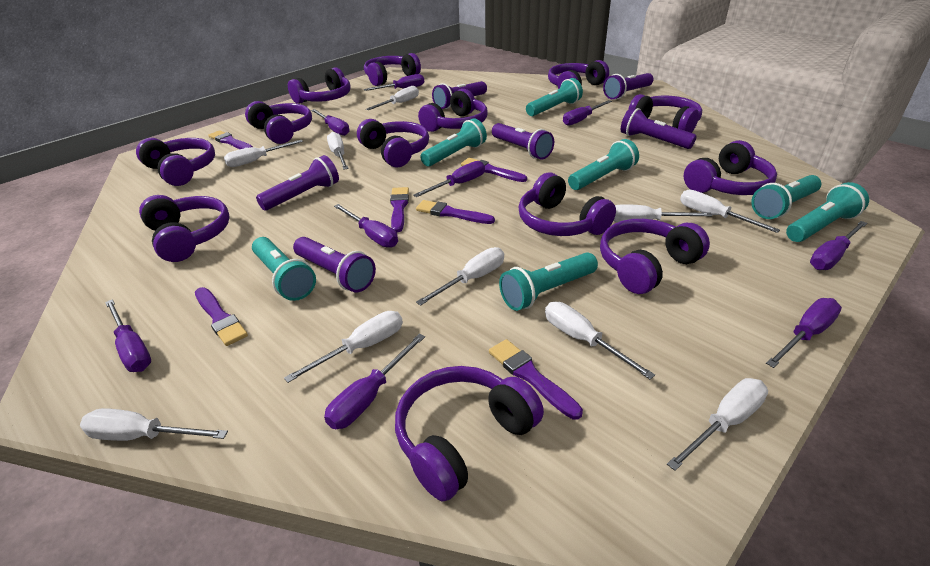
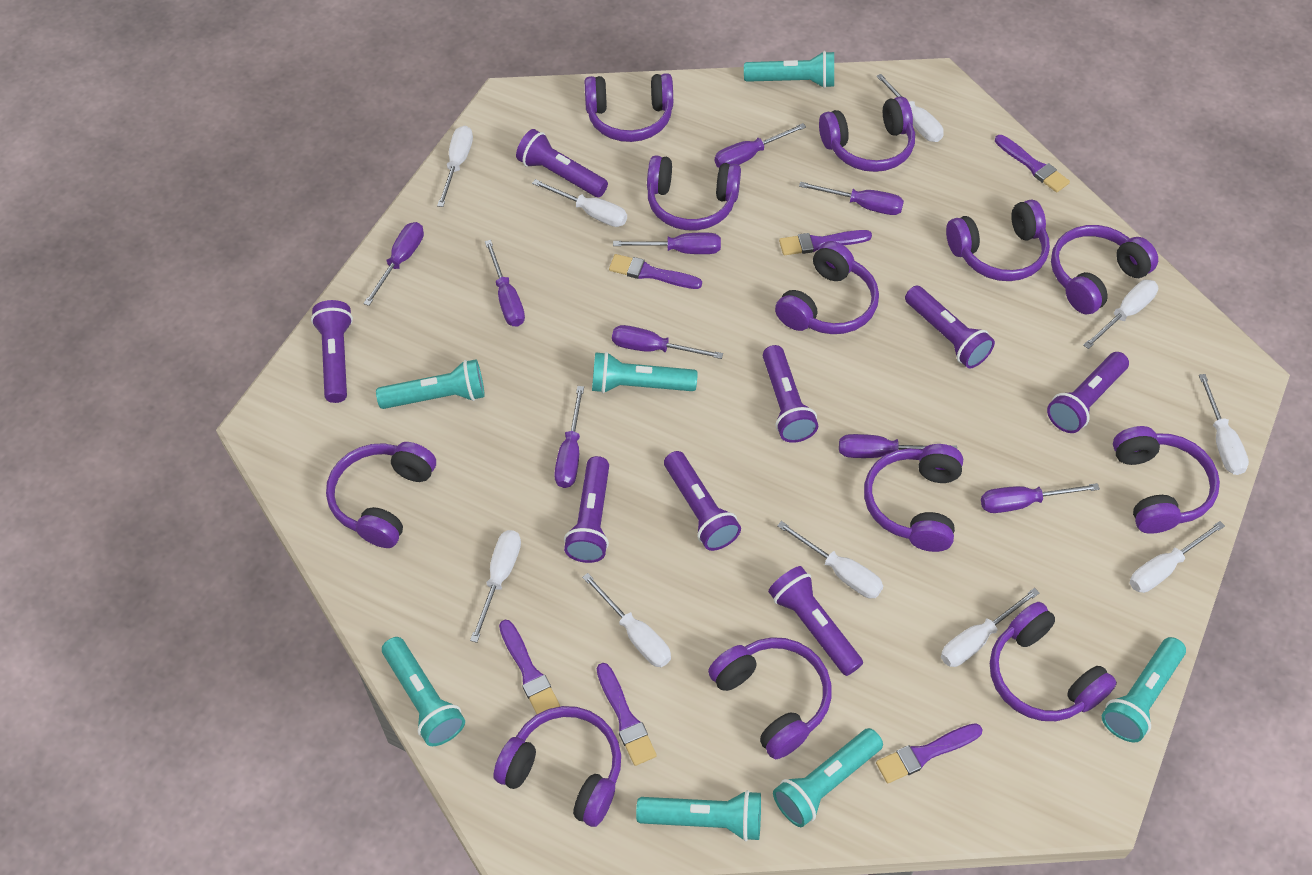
purple flashlight: 6 -> 8
purple headphones: 13 -> 12

